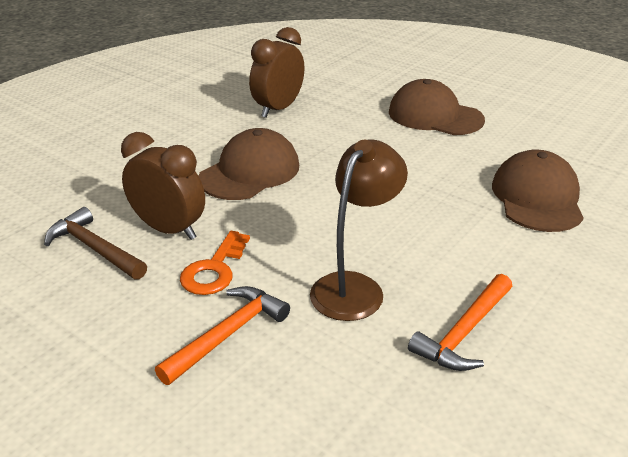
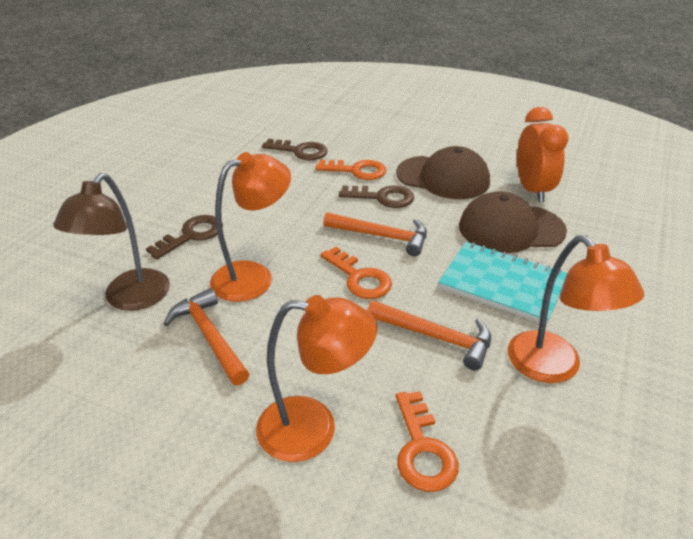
brown cap: 3 -> 2
brown clock: 2 -> 0
brown hammer: 1 -> 0
brown key: 0 -> 3
orange clock: 0 -> 1
orange hammer: 2 -> 3
orange key: 1 -> 3
orange lamp: 0 -> 3
turquoise notebook: 0 -> 1

